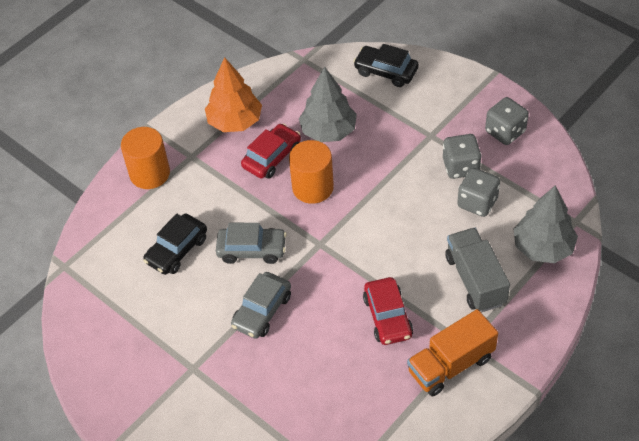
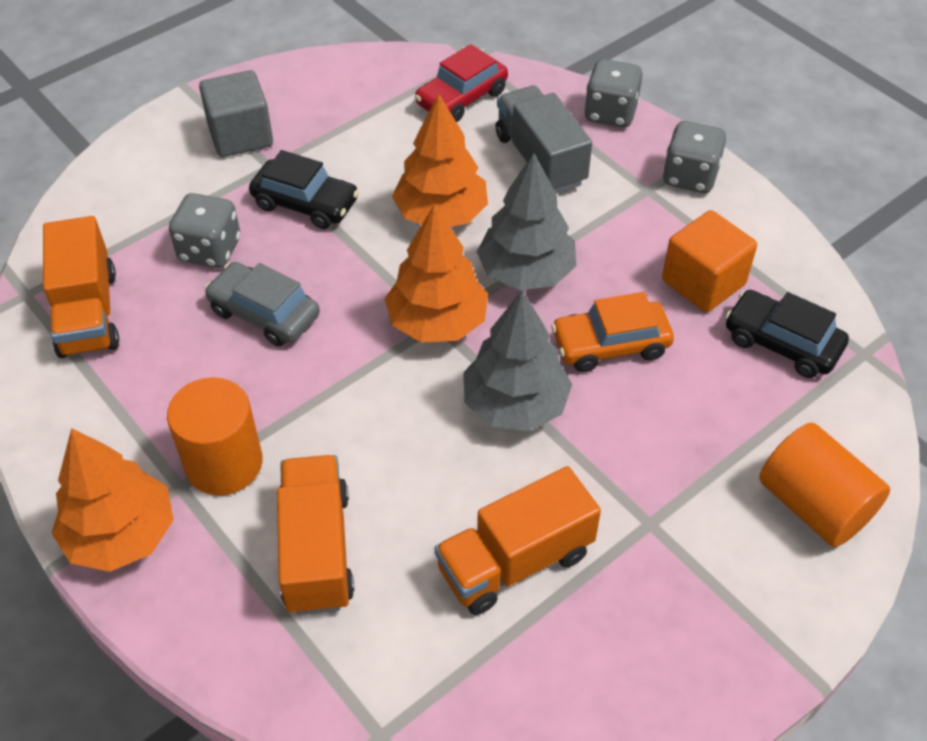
grey car: 2 -> 1
grey cube: 0 -> 1
orange car: 0 -> 1
orange cube: 0 -> 1
orange tree: 1 -> 3
orange truck: 1 -> 3
red car: 2 -> 1

